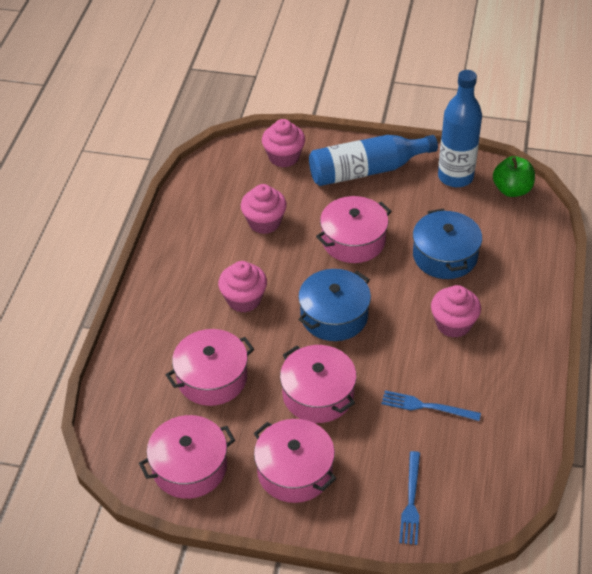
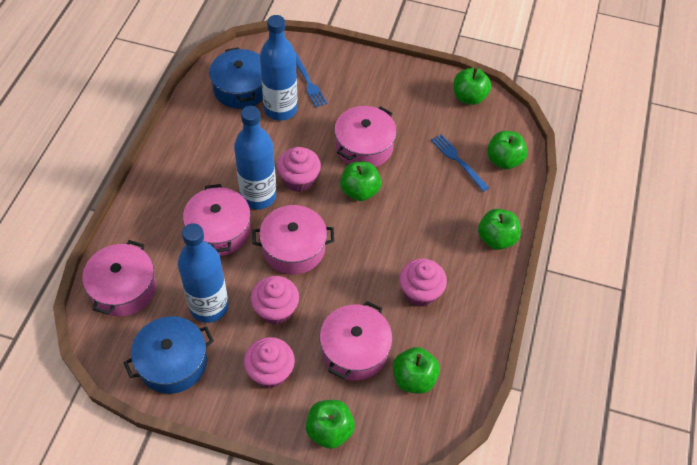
blue bottle: 2 -> 3
green apple: 1 -> 6

